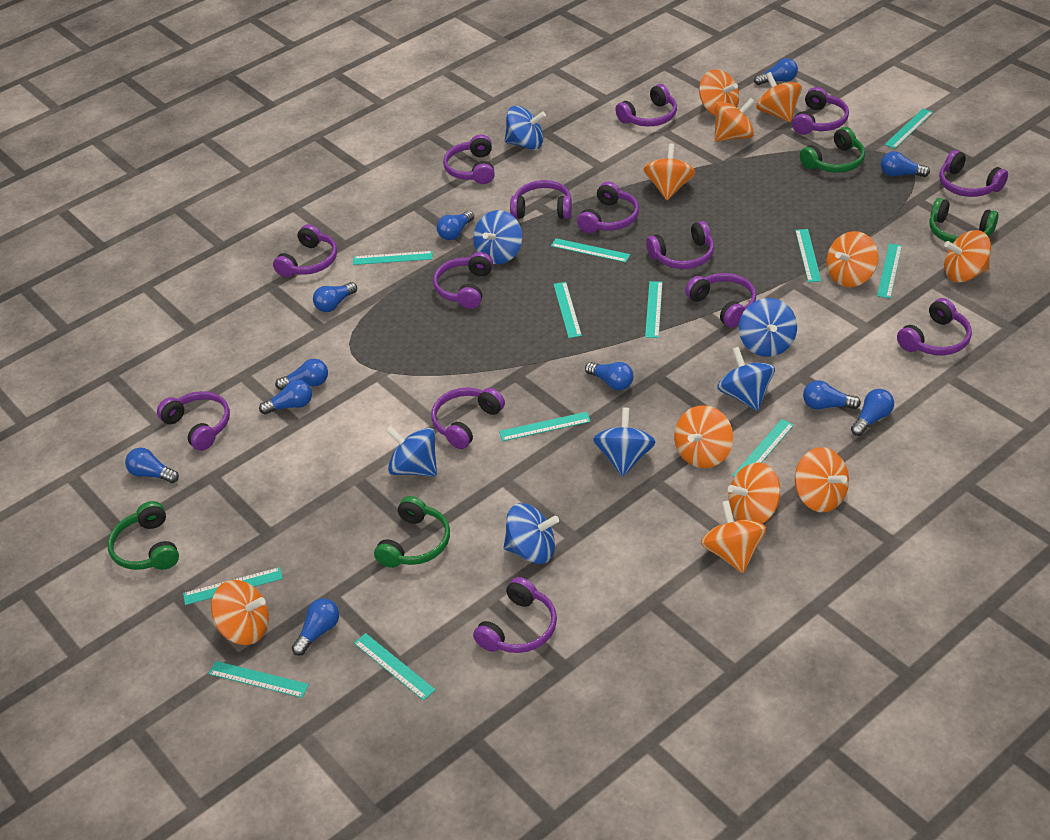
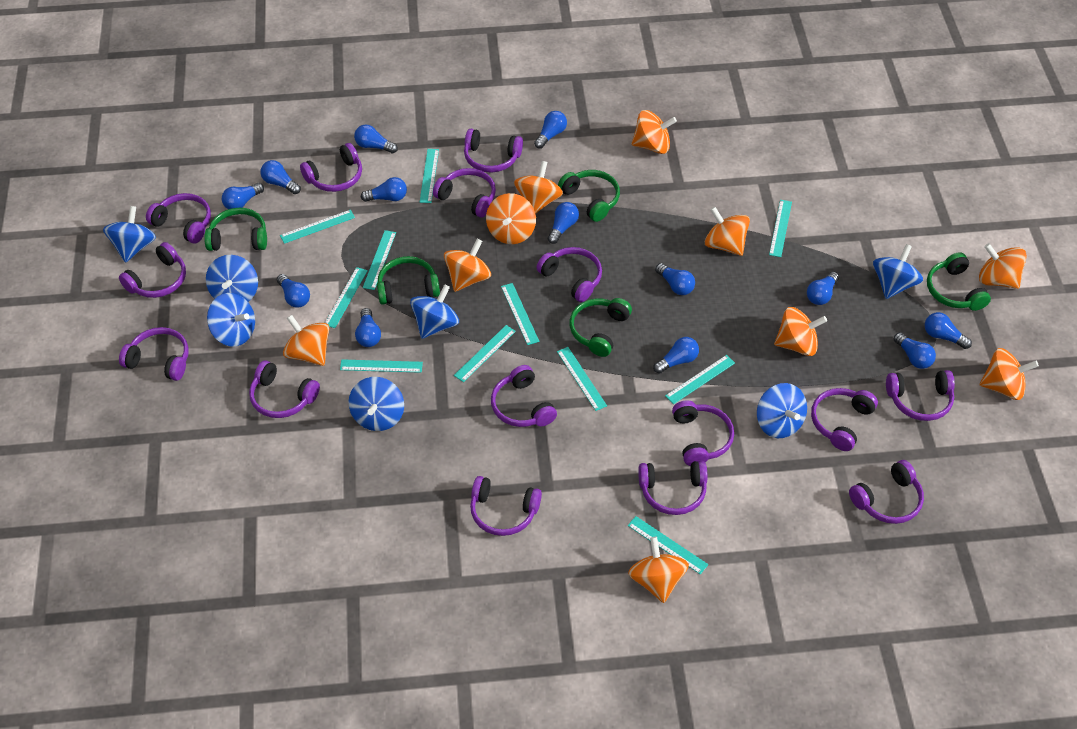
blue light bulb: 11 -> 13
green headphones: 4 -> 5
orange spinning top: 11 -> 10
purple headphones: 14 -> 15
turquoise ruler: 12 -> 11

